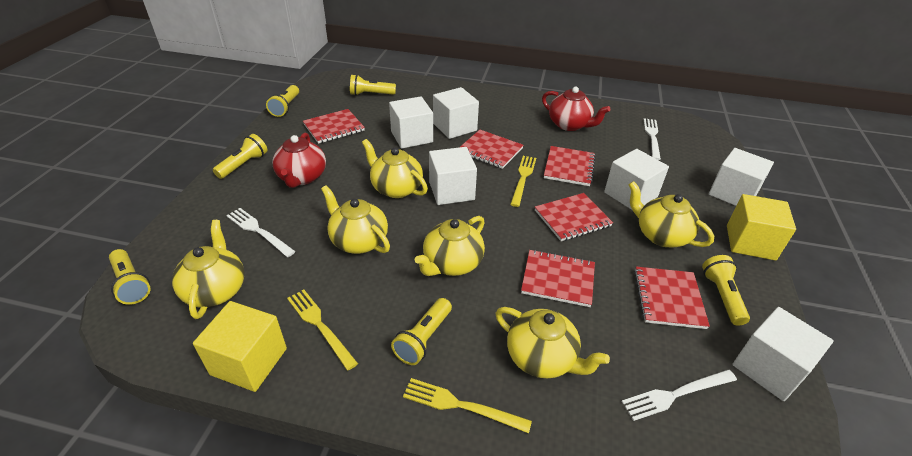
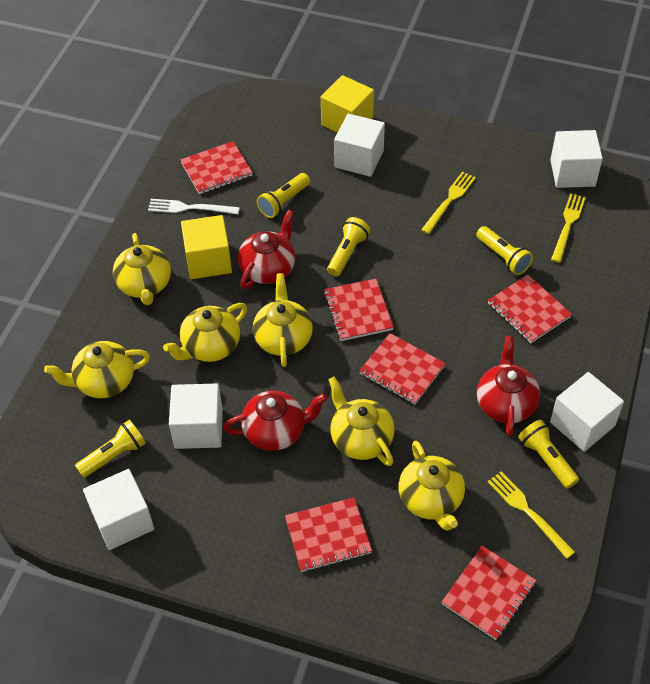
red teapot: 2 -> 3
white cube: 6 -> 5
white fork: 3 -> 1
yellow flashlight: 6 -> 5

